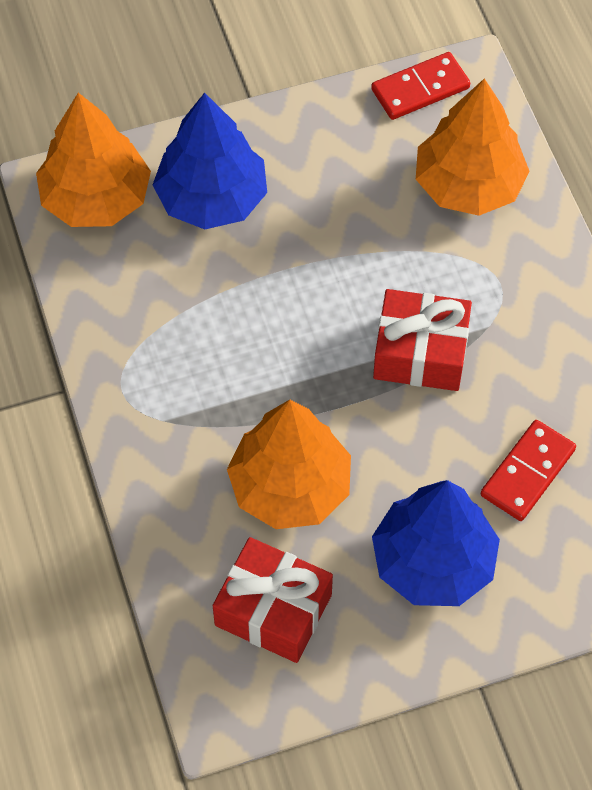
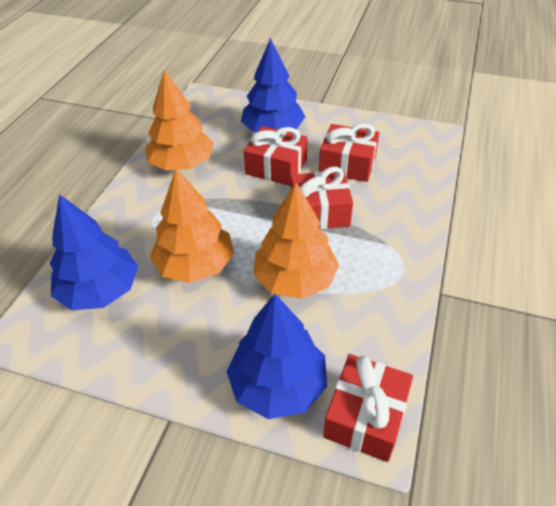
blue tree: 2 -> 3
red domino: 2 -> 0
red gift: 2 -> 4

